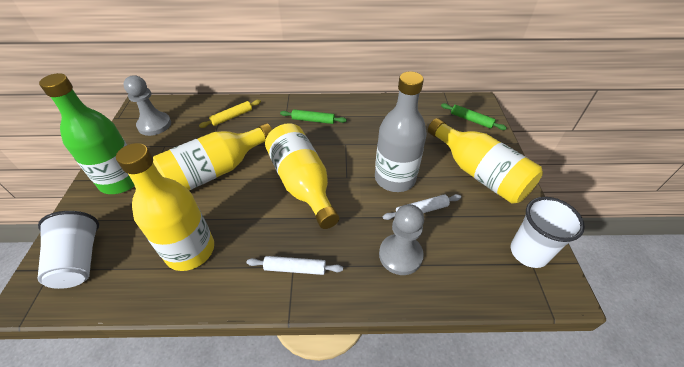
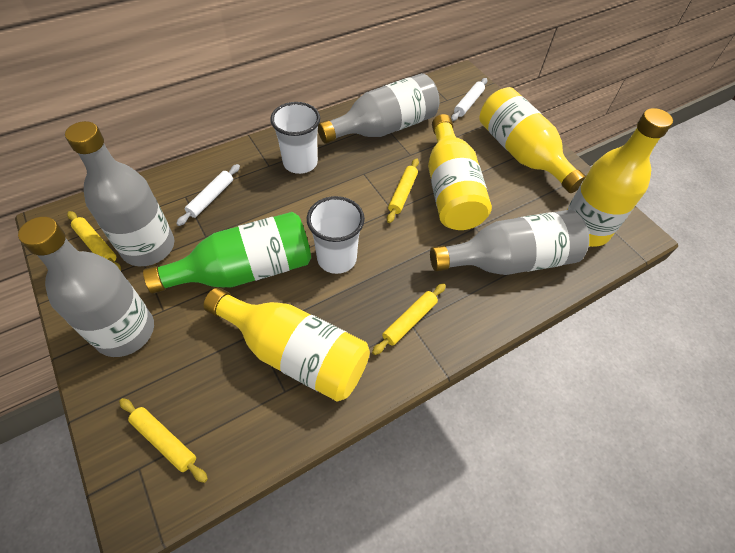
green rolling pin: 2 -> 0
grey bottle: 1 -> 4
grey pawn: 2 -> 0
yellow rolling pin: 1 -> 4

